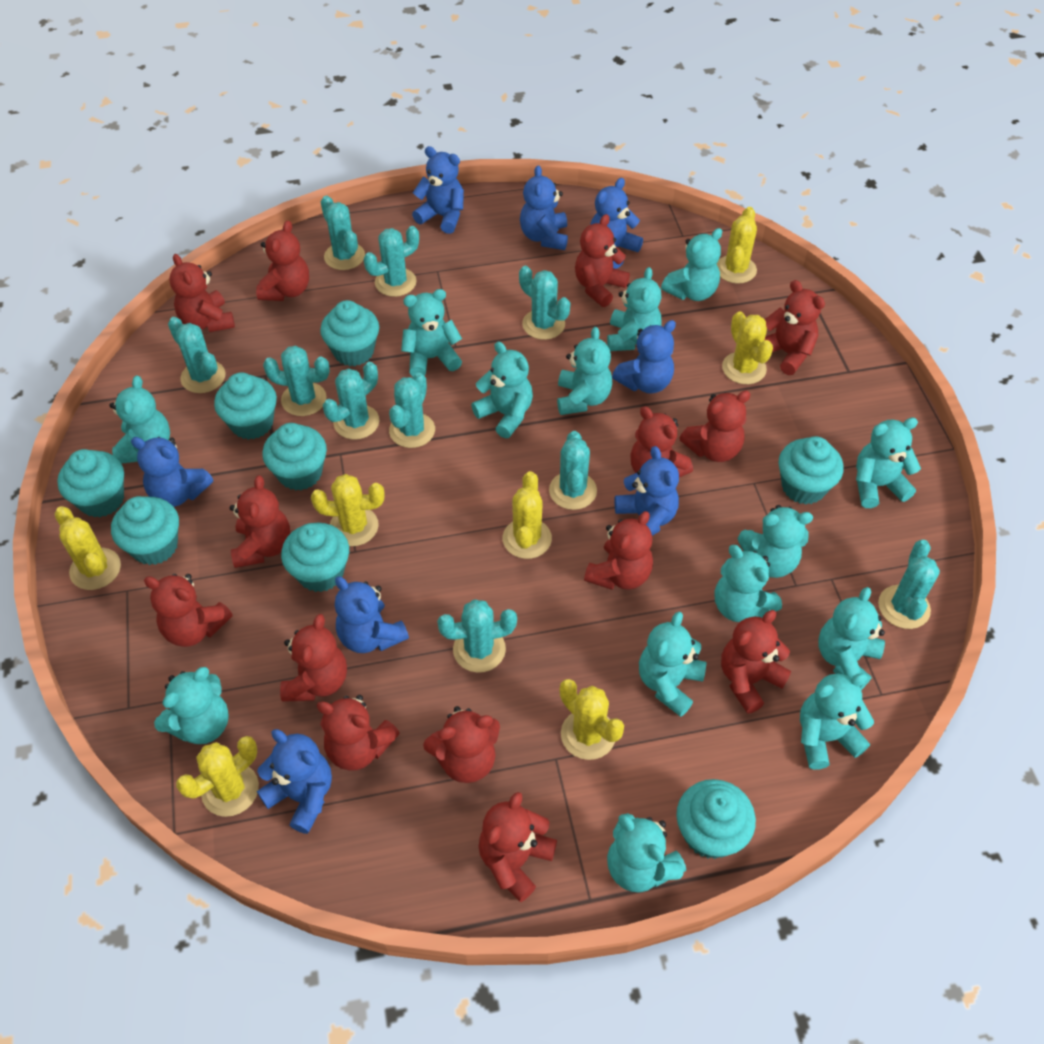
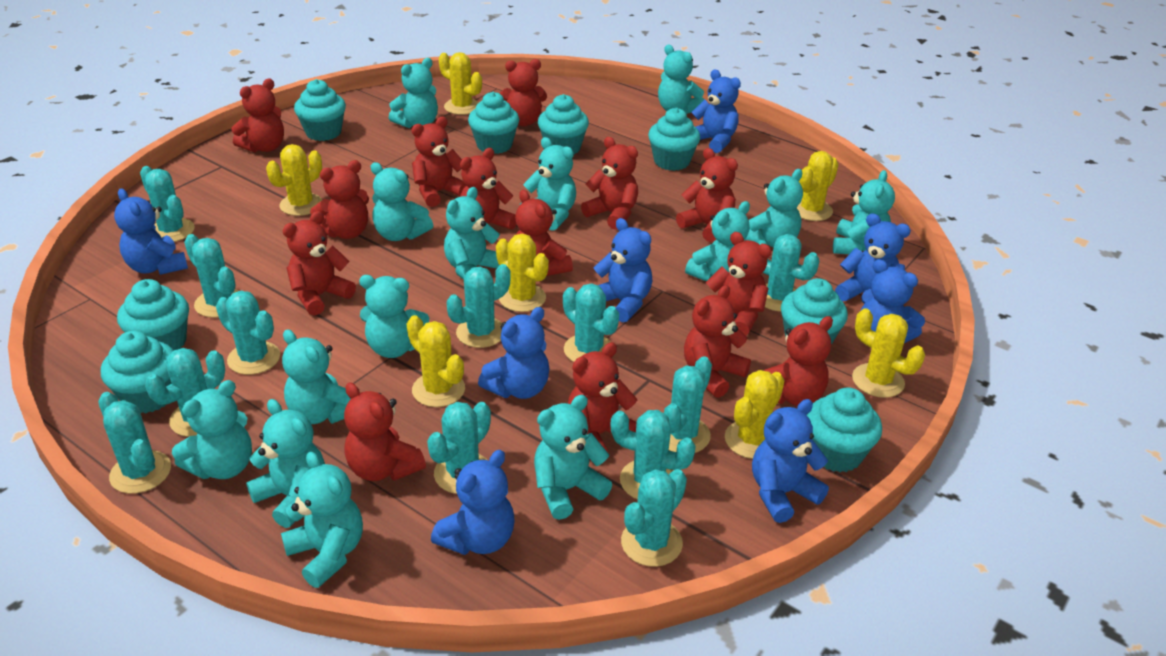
turquoise cactus: 10 -> 12

